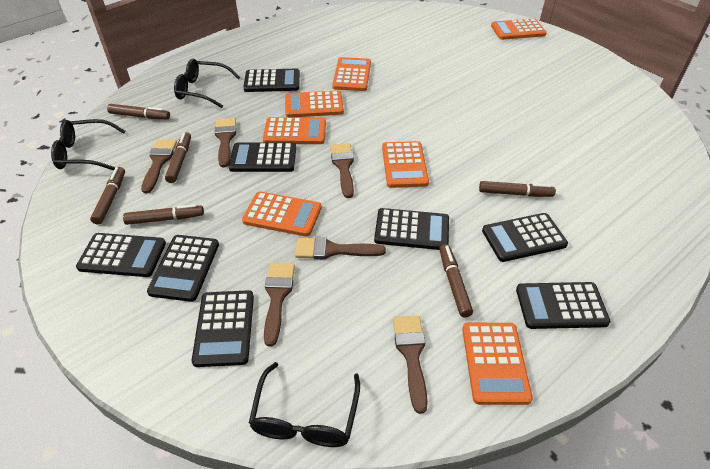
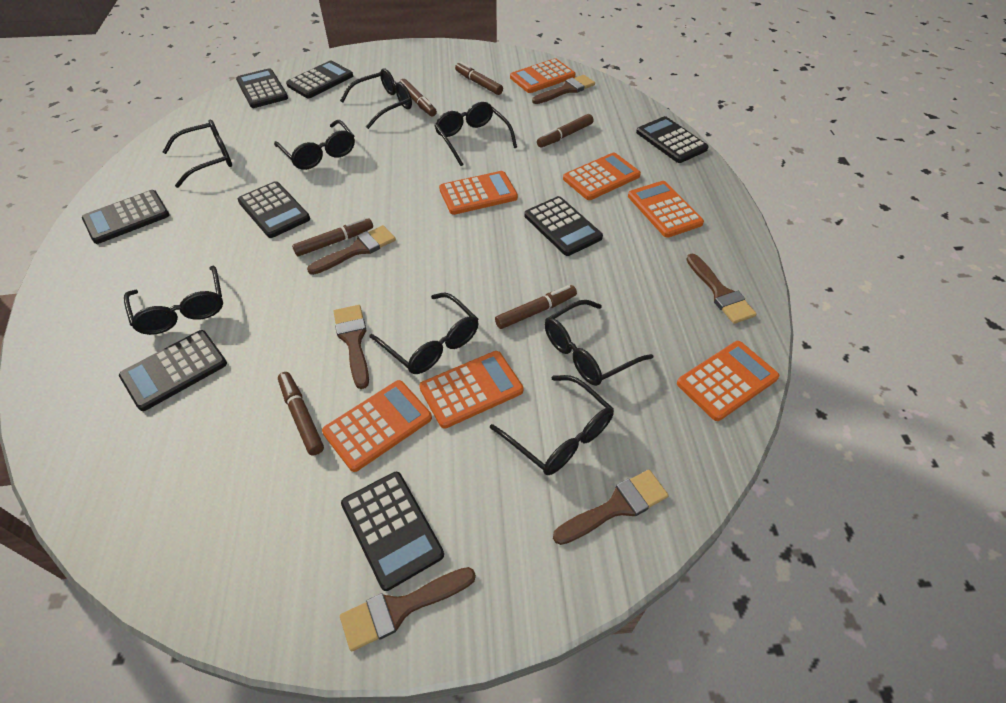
black glasses: 3 -> 8

